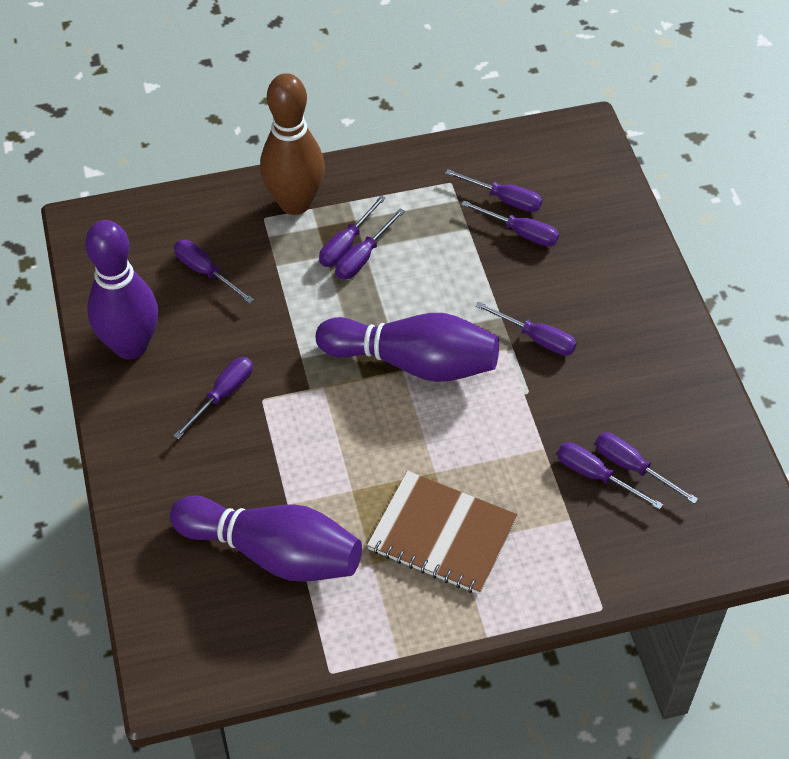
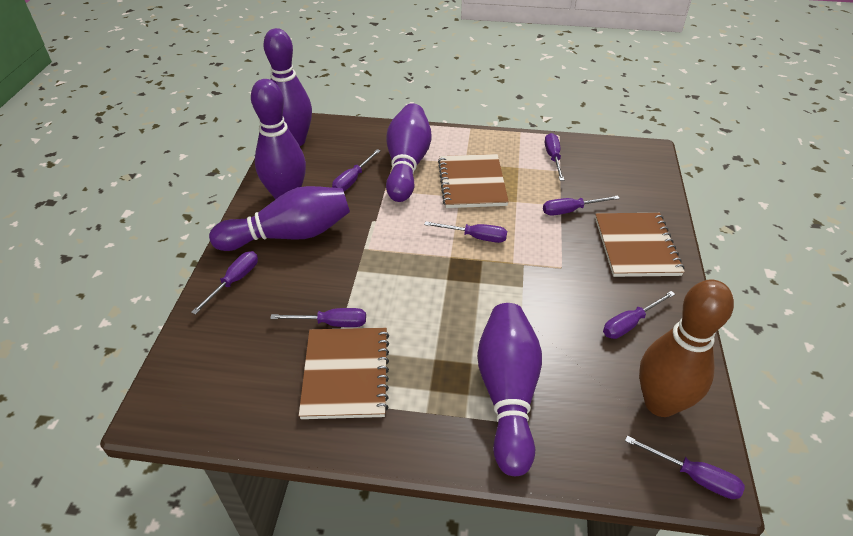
brown notebook: 1 -> 3
purple bowling pin: 3 -> 5
purple screwdriver: 9 -> 8

